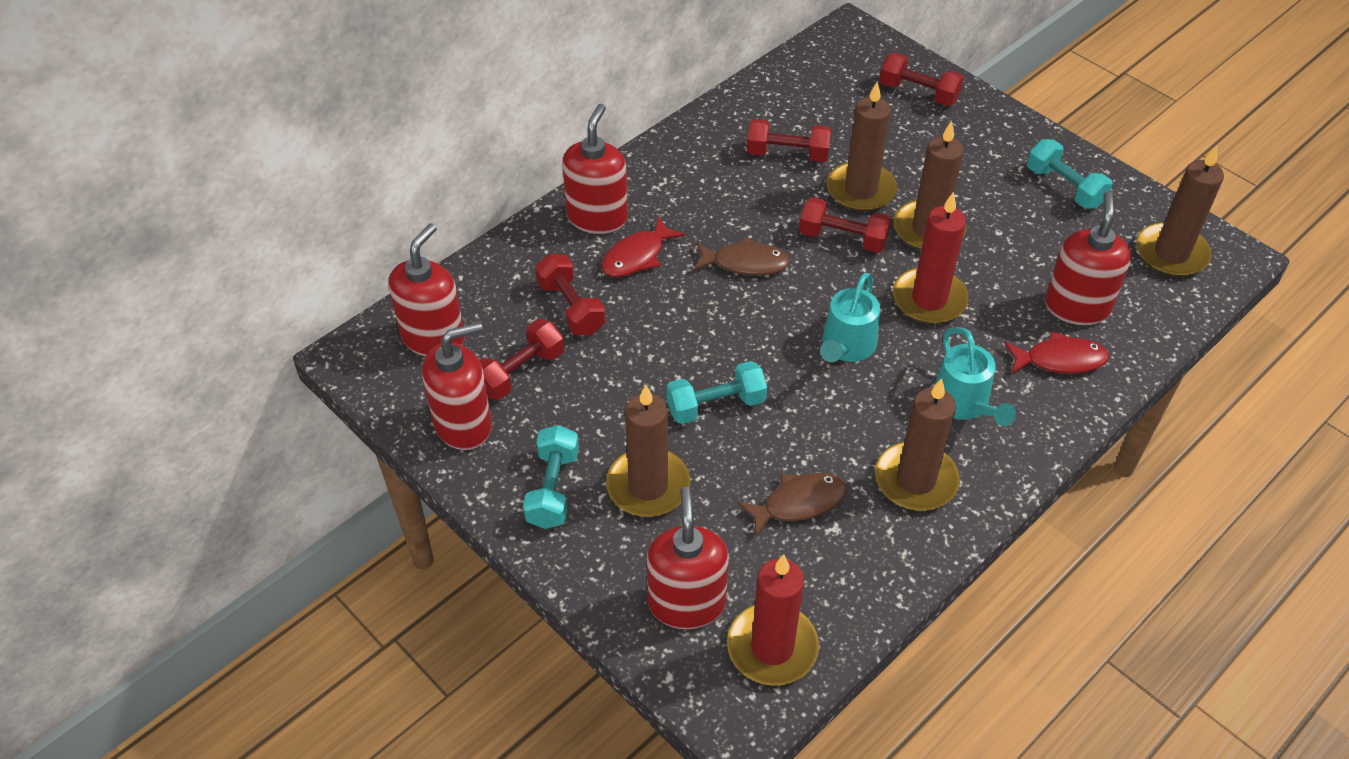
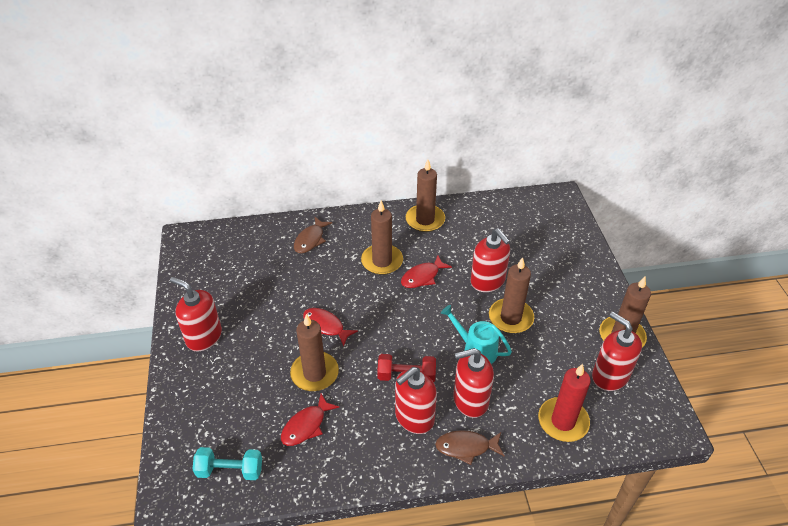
red candle: 2 -> 1
red dumbbell: 5 -> 1
red fish: 2 -> 3
turquoise dumbbell: 3 -> 1
turquoise watering can: 2 -> 1

